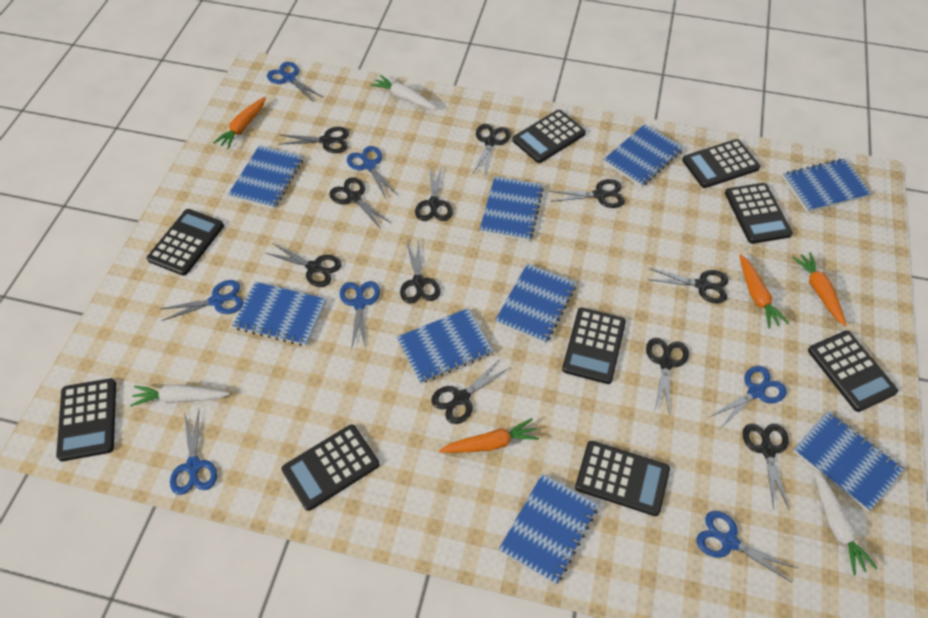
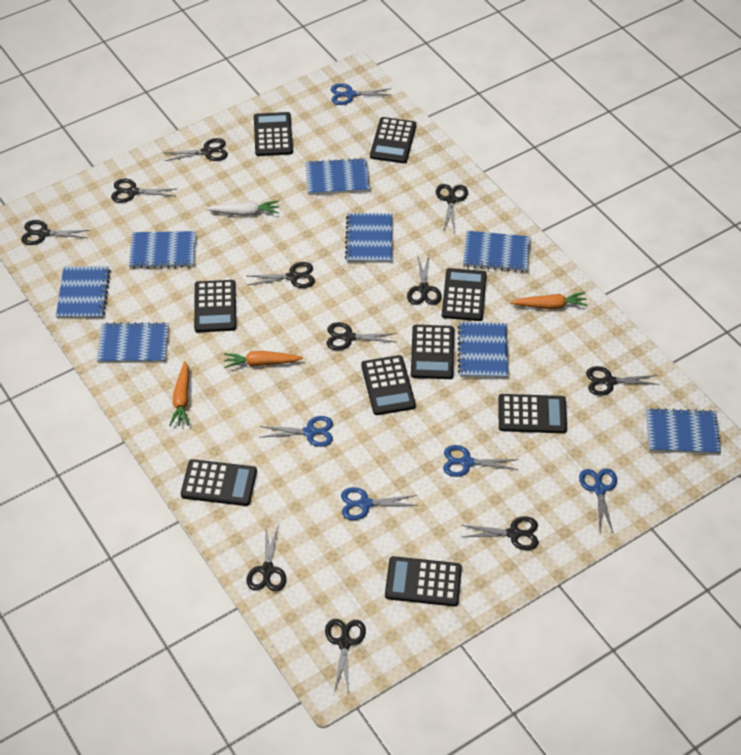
blue notebook: 9 -> 8
blue scissors: 7 -> 5
orange carrot: 4 -> 3
white carrot: 3 -> 1

